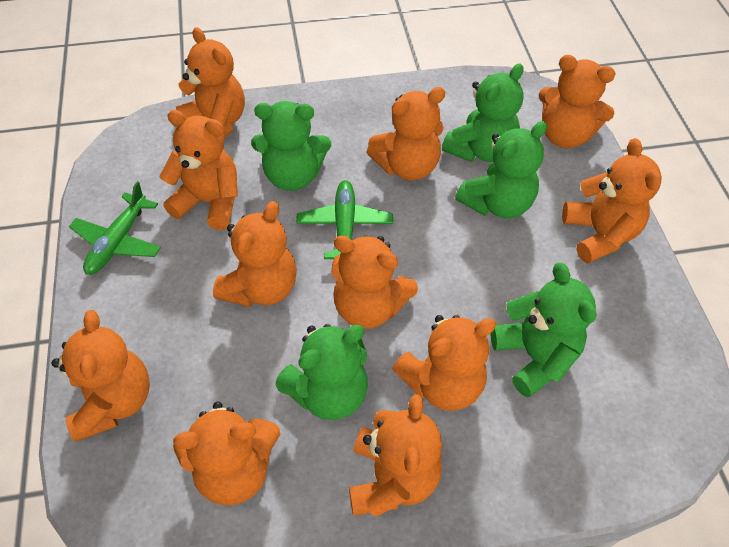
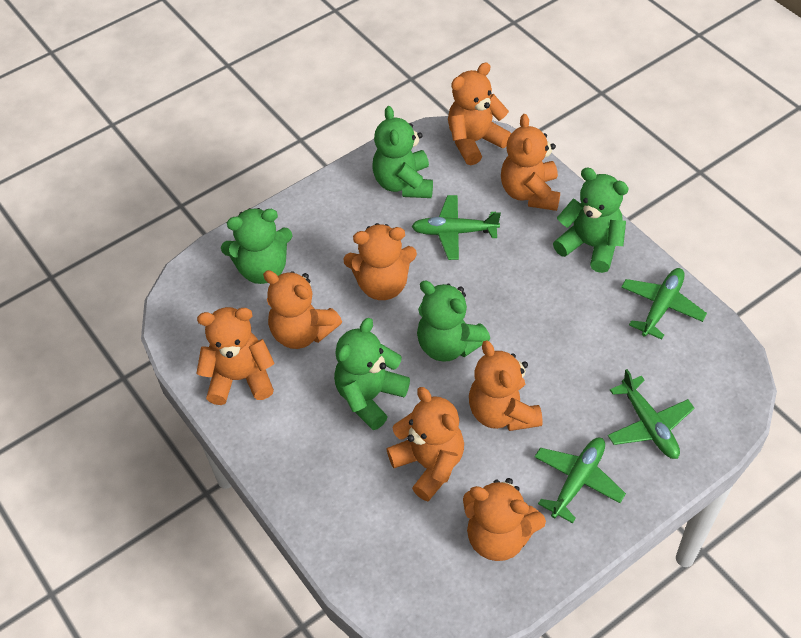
green plane: 2 -> 4
orange teddy bear: 11 -> 8

